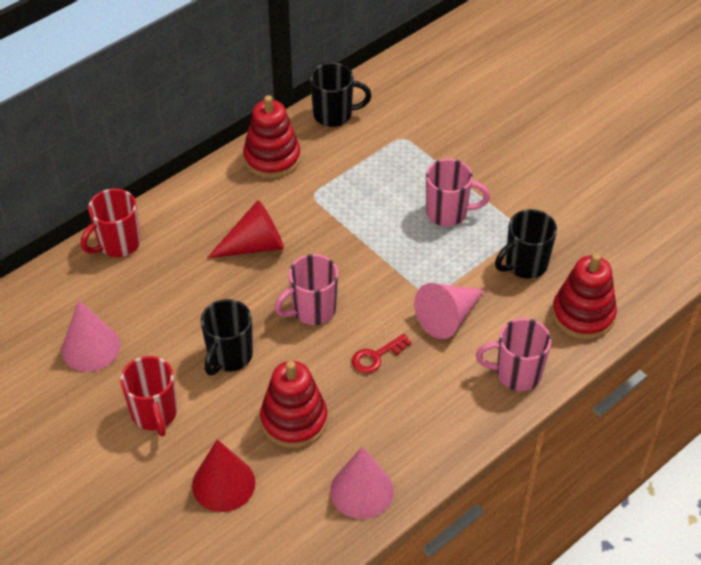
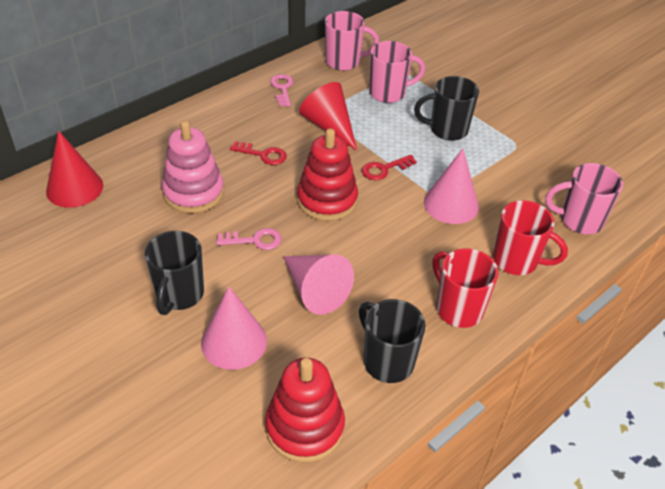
pink key: 0 -> 2
pink stacking toy: 0 -> 1
red key: 1 -> 2
red stacking toy: 3 -> 2

